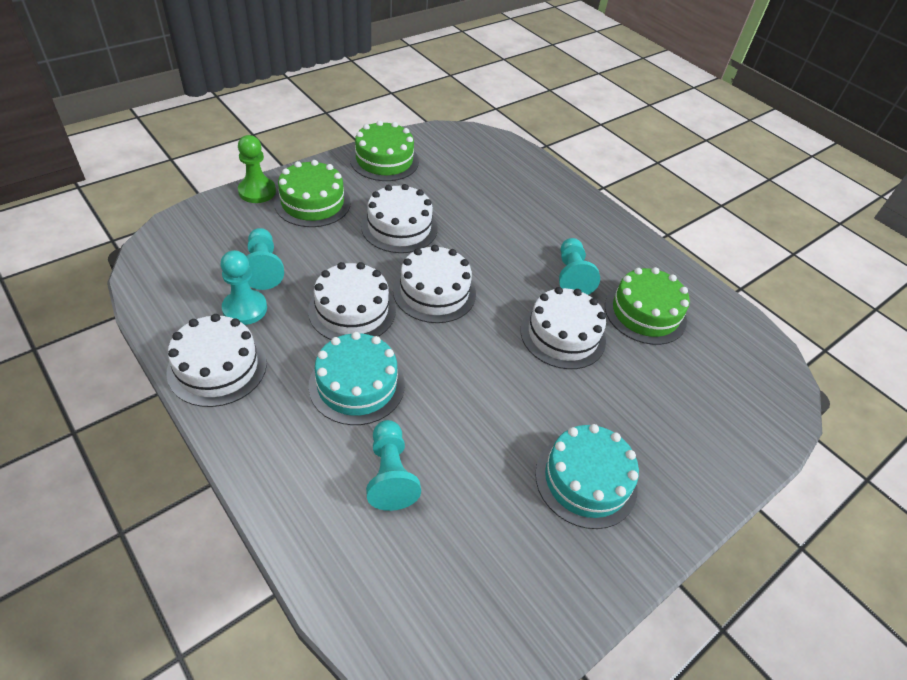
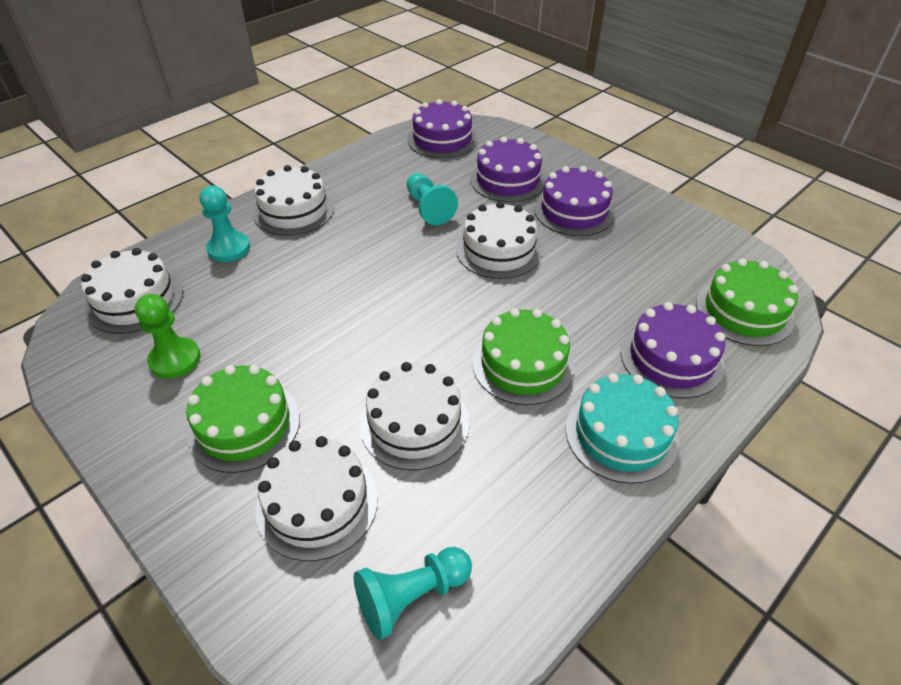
purple cake: 0 -> 4
turquoise cake: 2 -> 1
turquoise pawn: 4 -> 3

